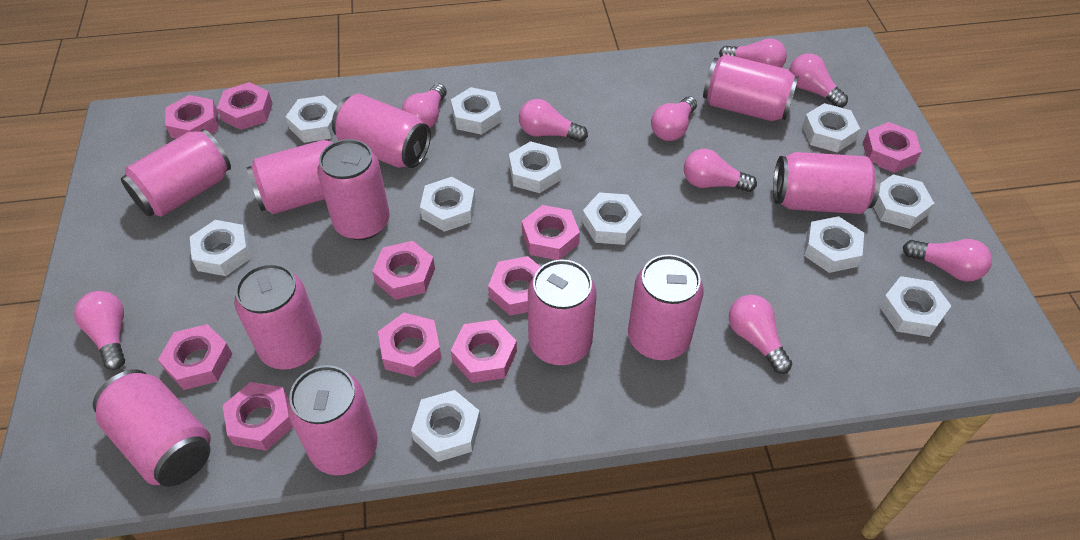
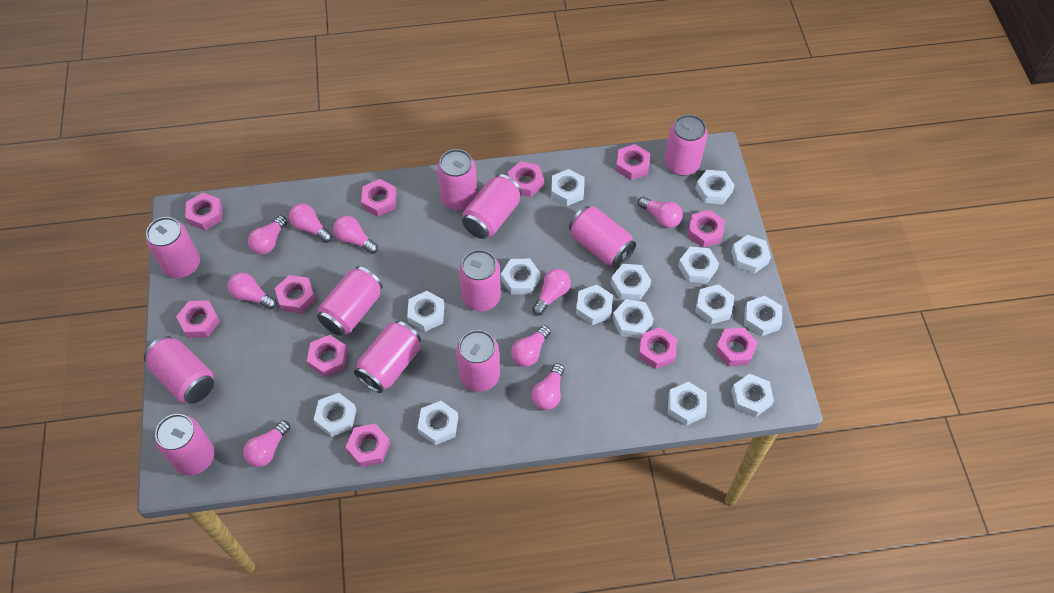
pink nut: 10 -> 11
white nut: 11 -> 15

